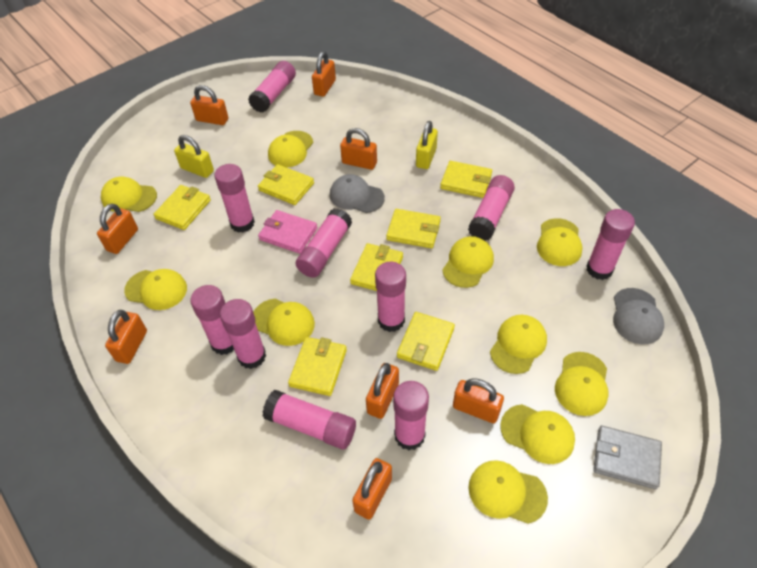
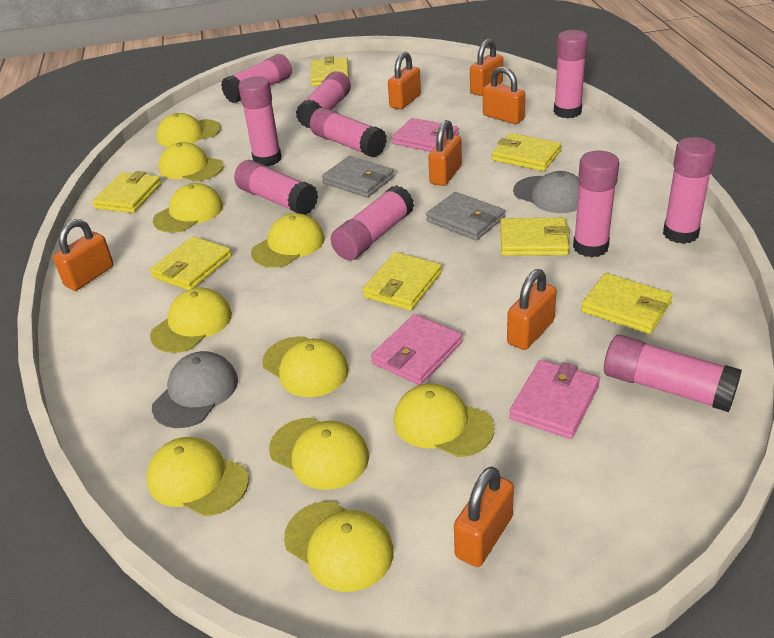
grey wallet: 1 -> 2
orange padlock: 8 -> 7
pink wallet: 1 -> 3
yellow padlock: 2 -> 0

